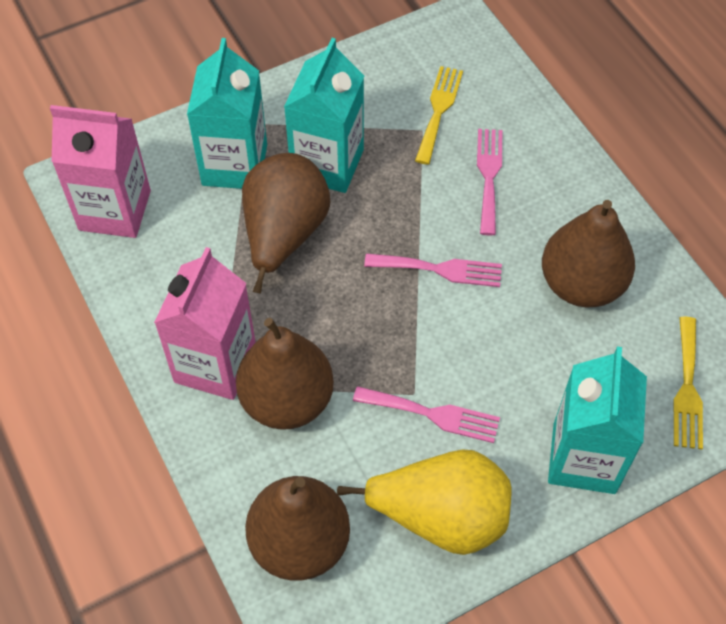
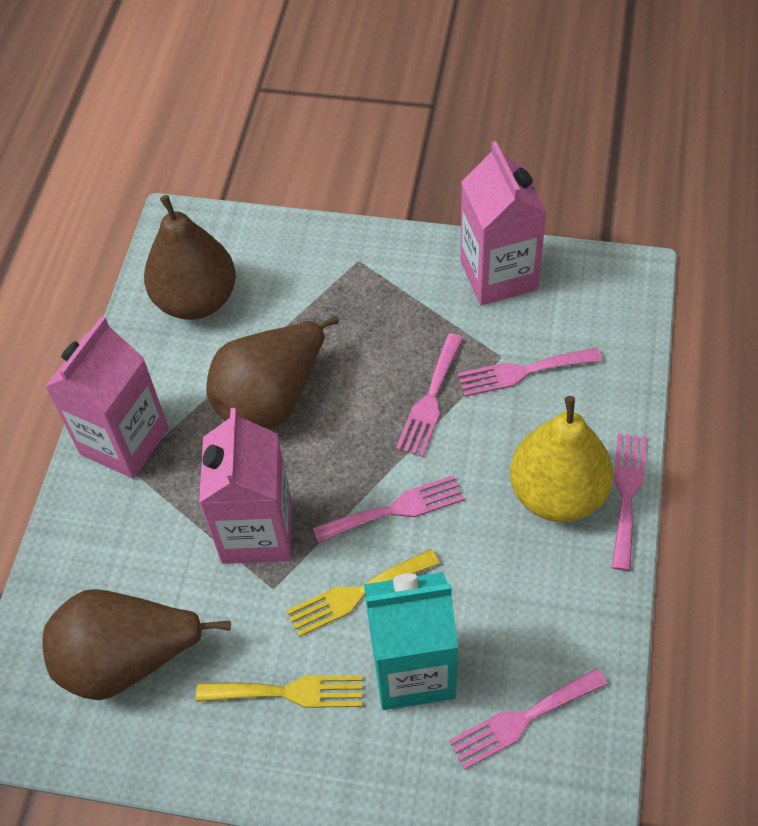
brown pear: 4 -> 3
pink carton: 2 -> 3
pink fork: 3 -> 5
turquoise carton: 3 -> 1

